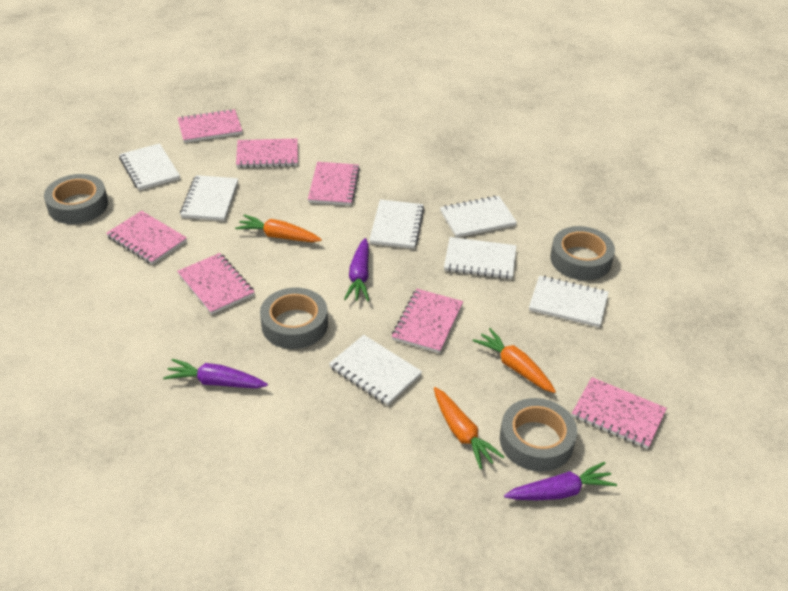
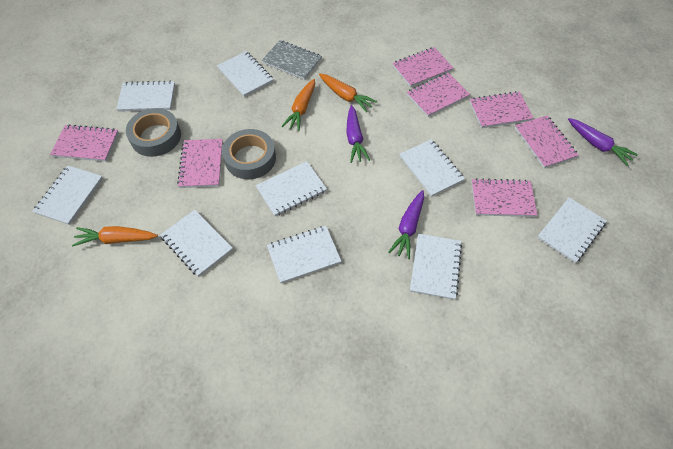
grey notebook: 0 -> 1
grey tape: 4 -> 2
white notebook: 7 -> 9

